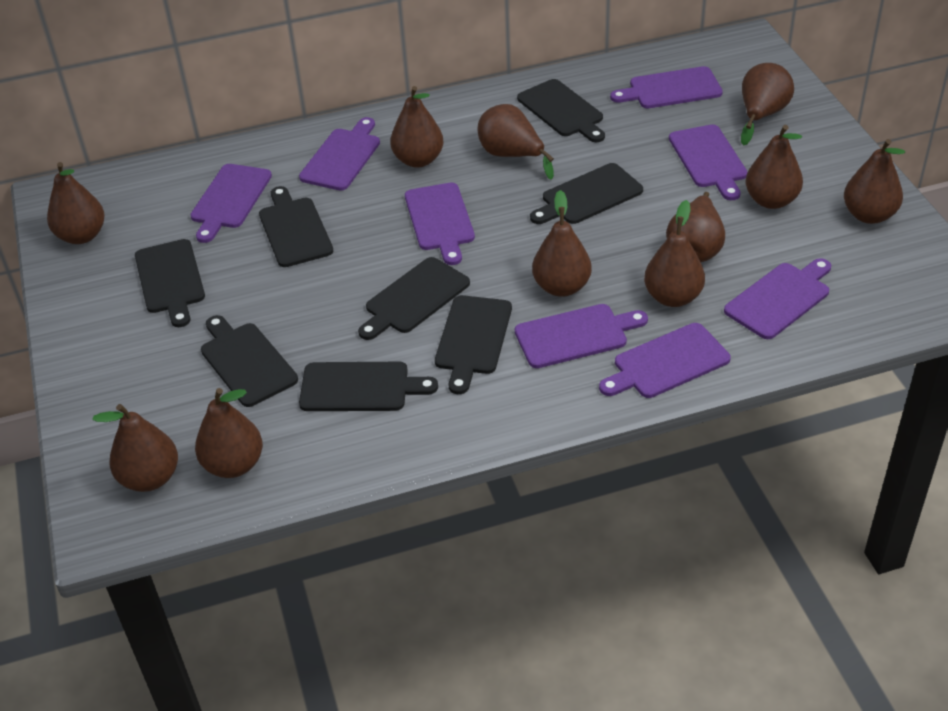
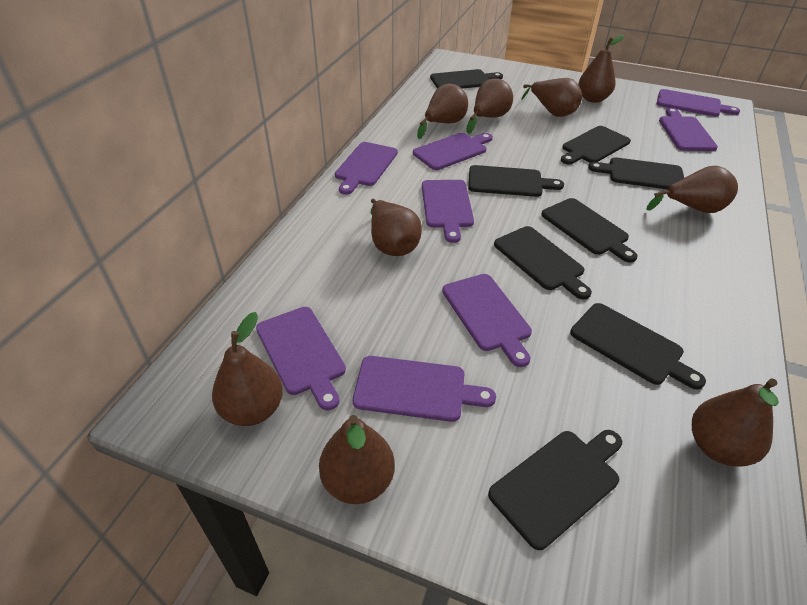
brown pear: 11 -> 9

